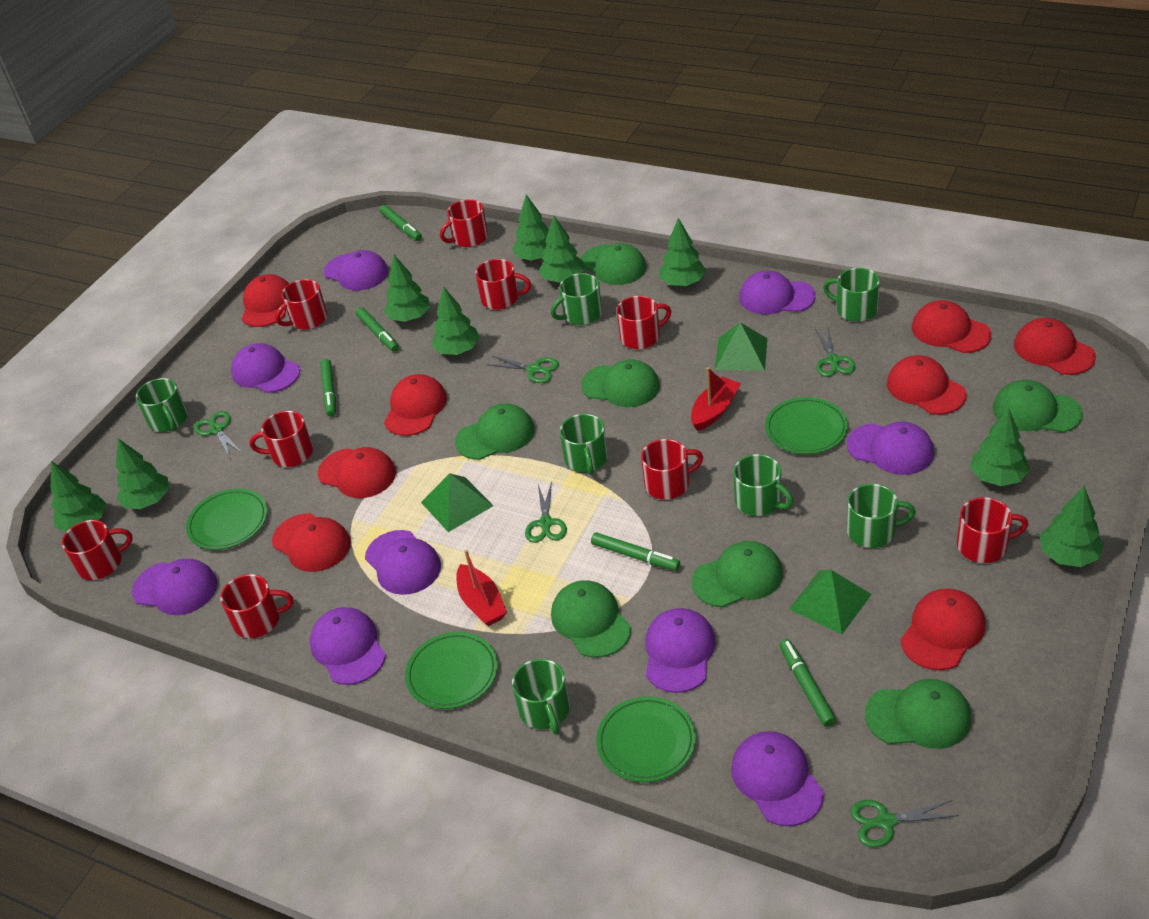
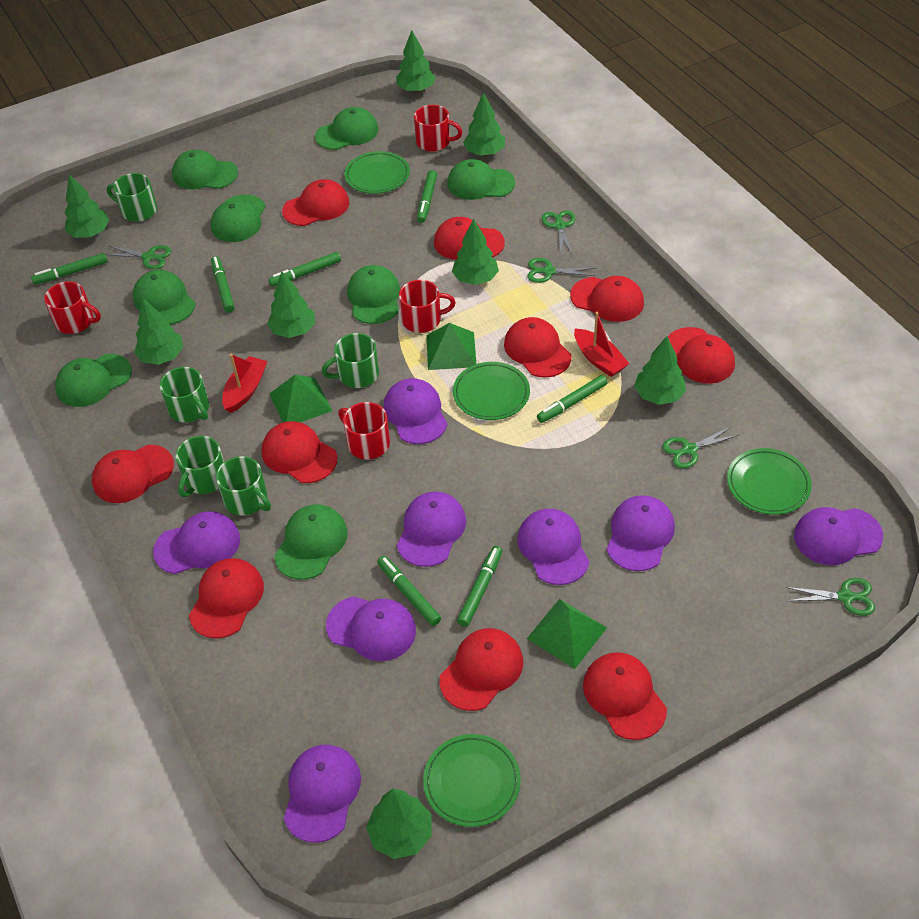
green cap: 7 -> 8
green marker: 5 -> 7
green mug: 7 -> 5
green tree: 9 -> 8
purple cap: 9 -> 8
red cap: 8 -> 10
red mug: 9 -> 4

